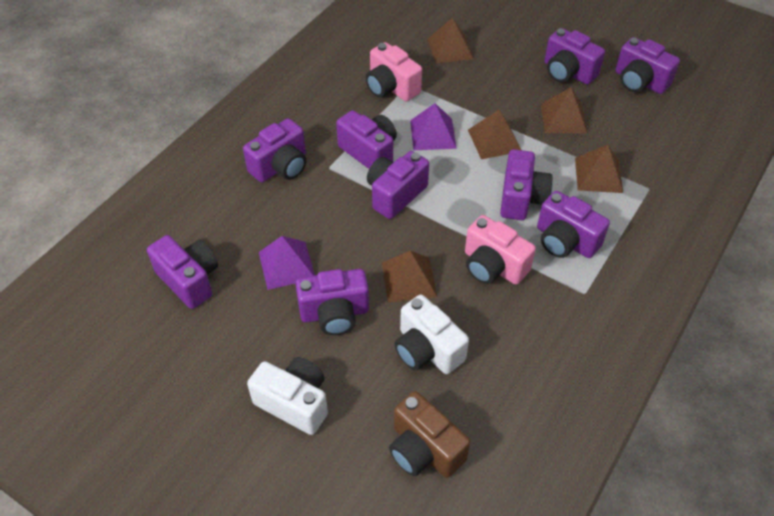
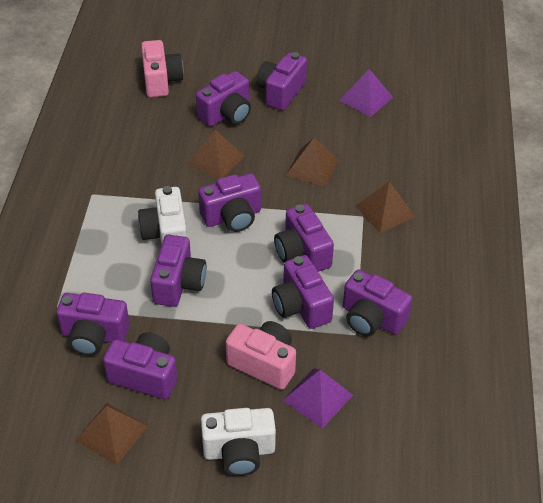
brown camera: 1 -> 0
brown pyramid: 5 -> 4

